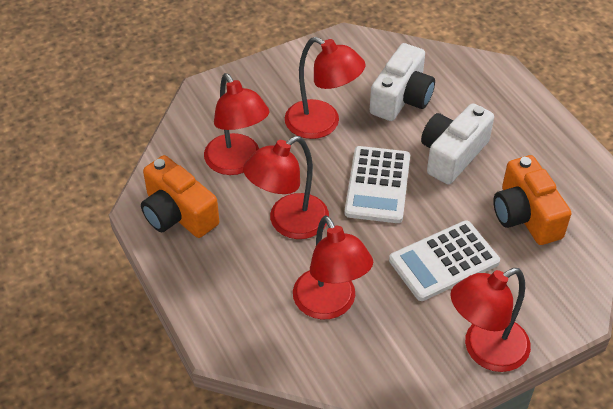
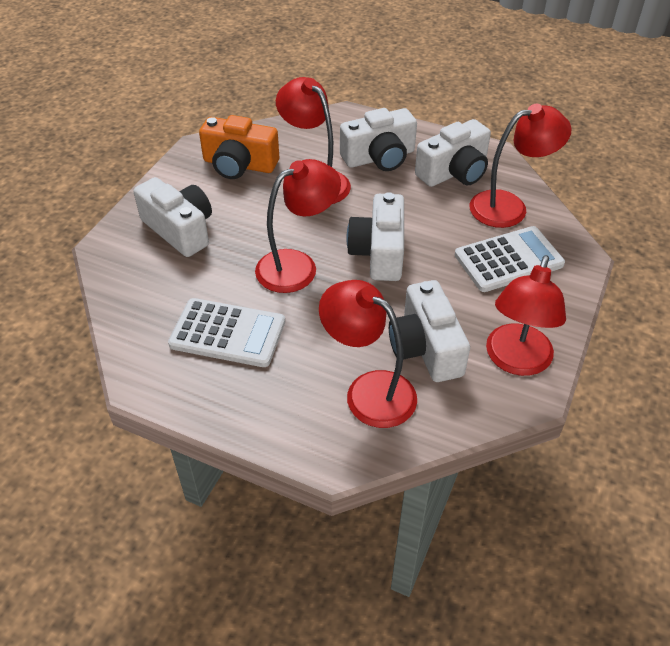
orange camera: 2 -> 1
white camera: 2 -> 5

